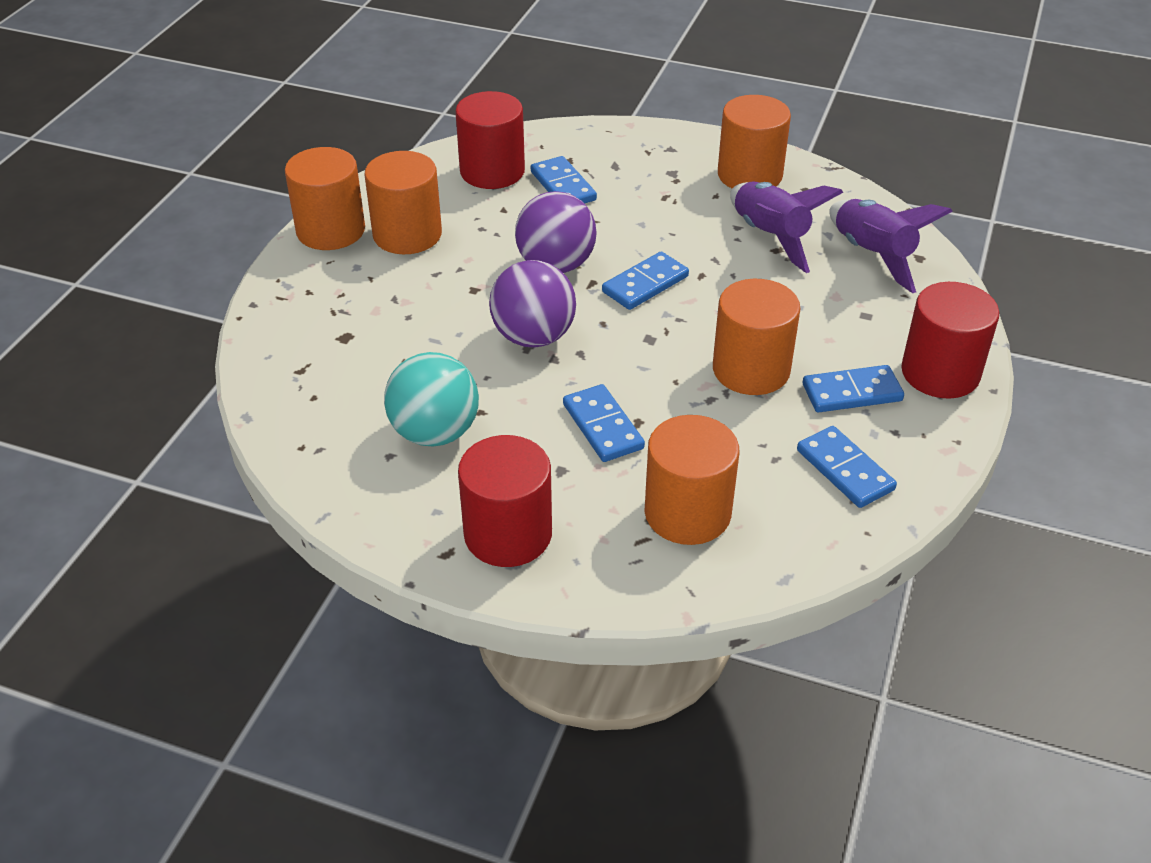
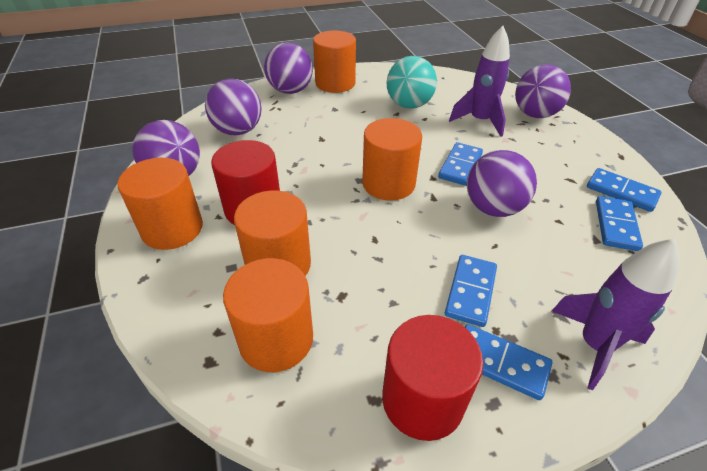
purple ball: 2 -> 5
red cylinder: 3 -> 2

